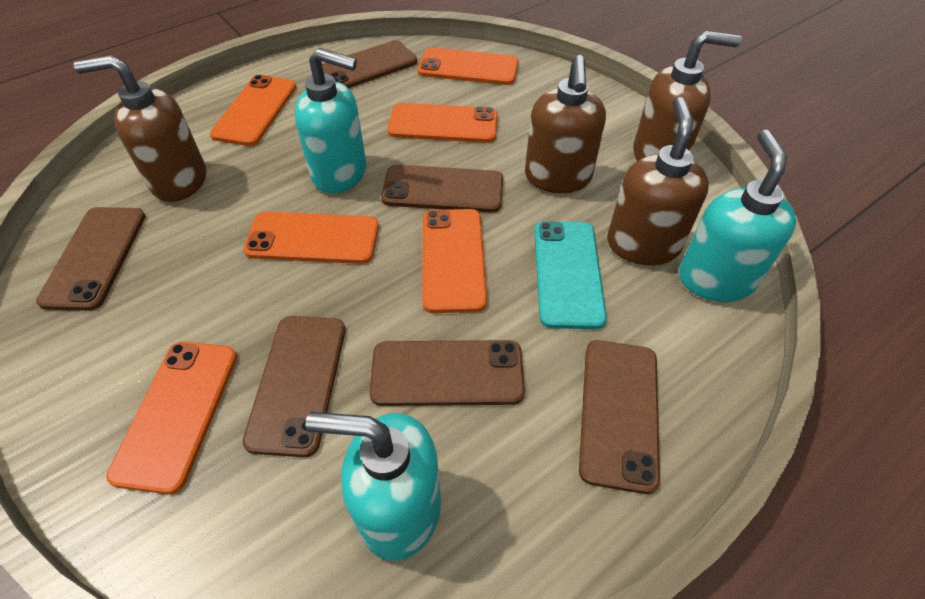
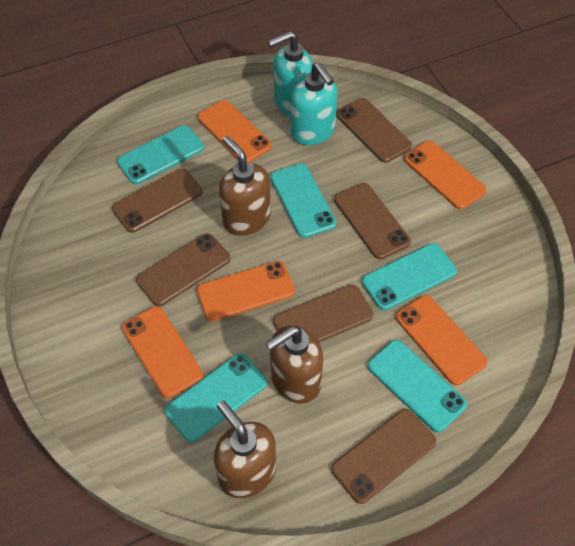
brown soap dispenser: 4 -> 3
orange phone: 6 -> 5
turquoise phone: 1 -> 5
turquoise soap dispenser: 3 -> 2

